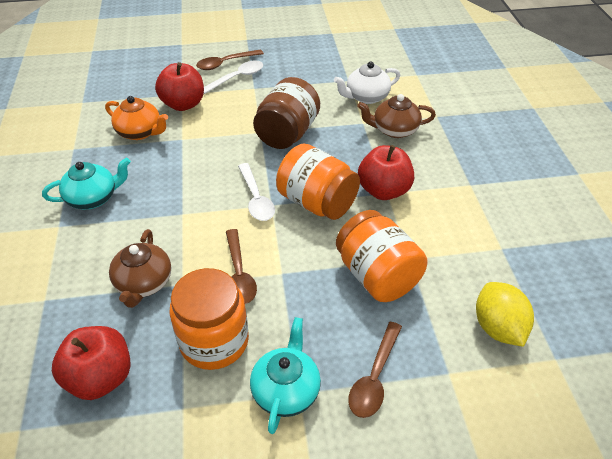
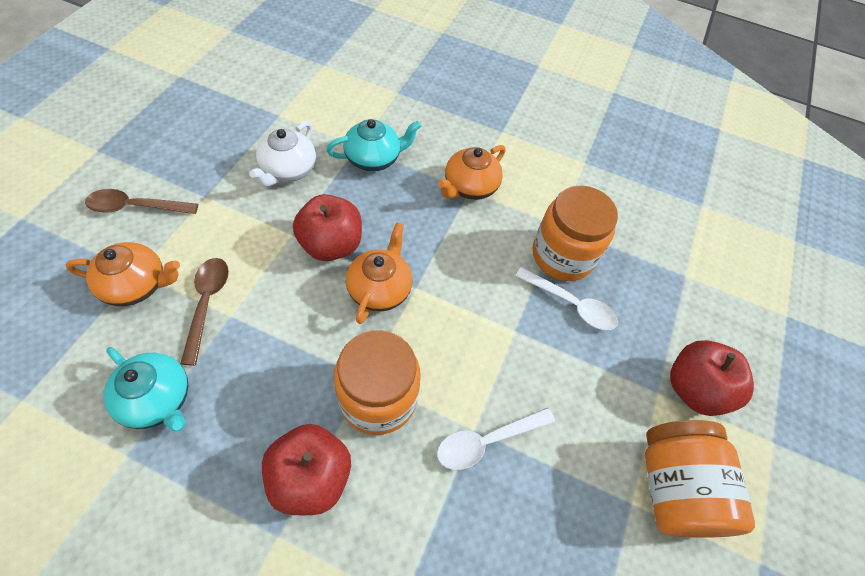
brown jar: 1 -> 0
brown spoon: 3 -> 2
brown teapot: 2 -> 0
orange teapot: 1 -> 3
yellow lemon: 1 -> 0

